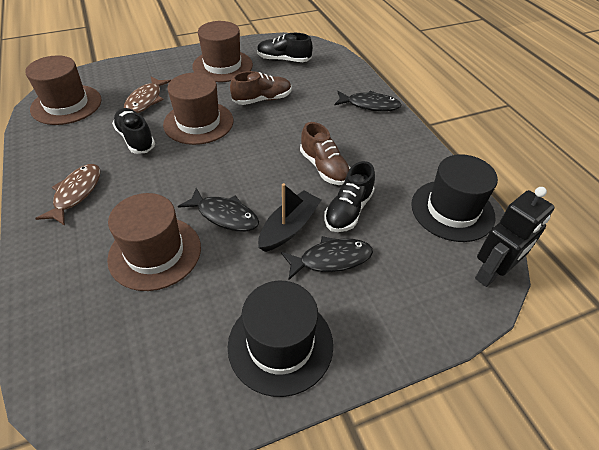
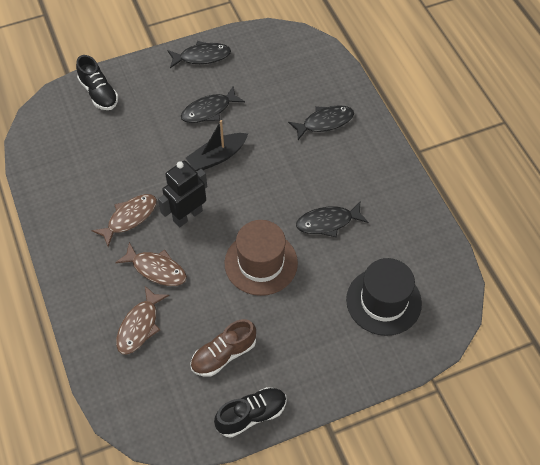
black fish: 3 -> 4
black hat: 2 -> 1
black shoe: 3 -> 2
brown fish: 2 -> 3
brown hat: 4 -> 1
brown shoe: 2 -> 1

